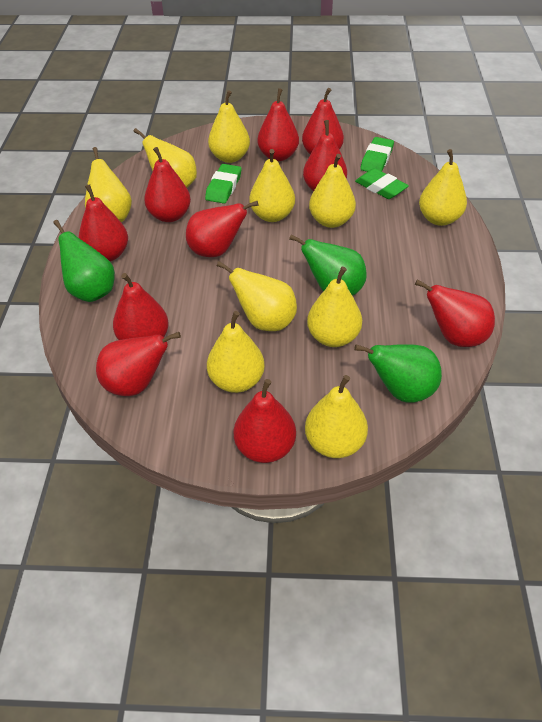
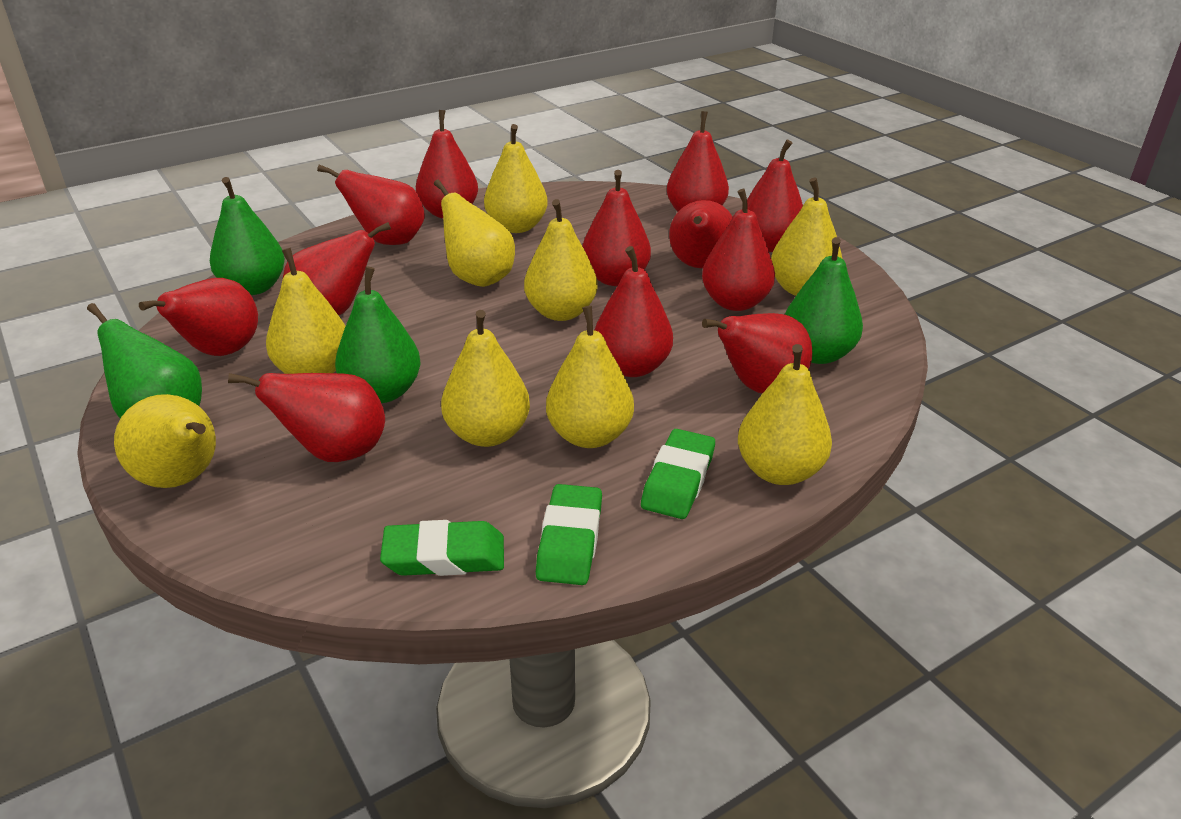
green pear: 3 -> 4
red pear: 10 -> 12
yellow pear: 10 -> 9

